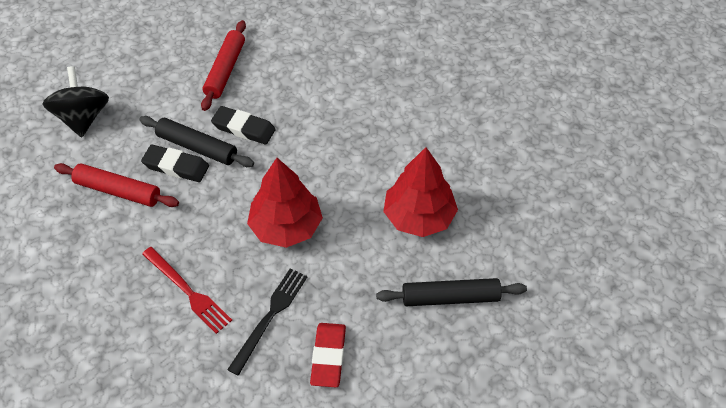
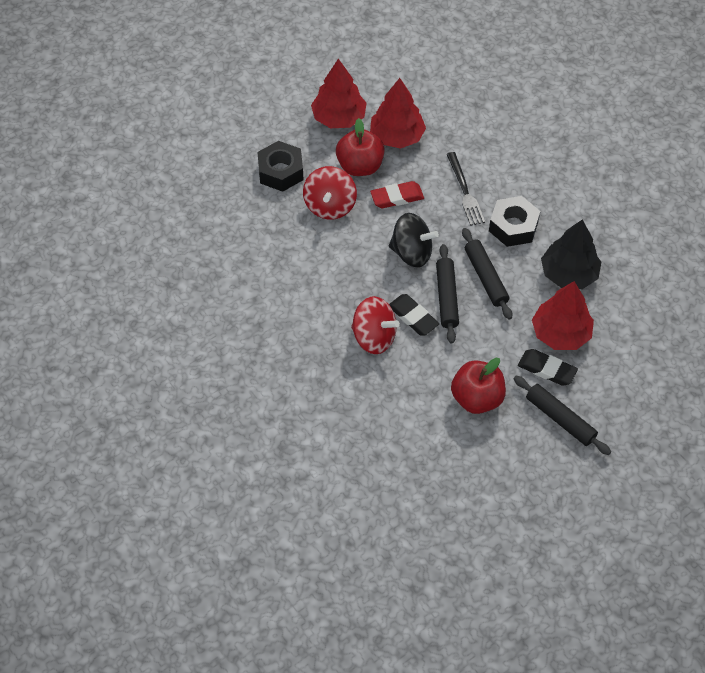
black nut: 0 -> 2
black rolling pin: 2 -> 3
black tree: 0 -> 1
red apple: 0 -> 2
red fork: 1 -> 0
red rolling pin: 2 -> 0
red spinning top: 0 -> 2
red tree: 2 -> 3

